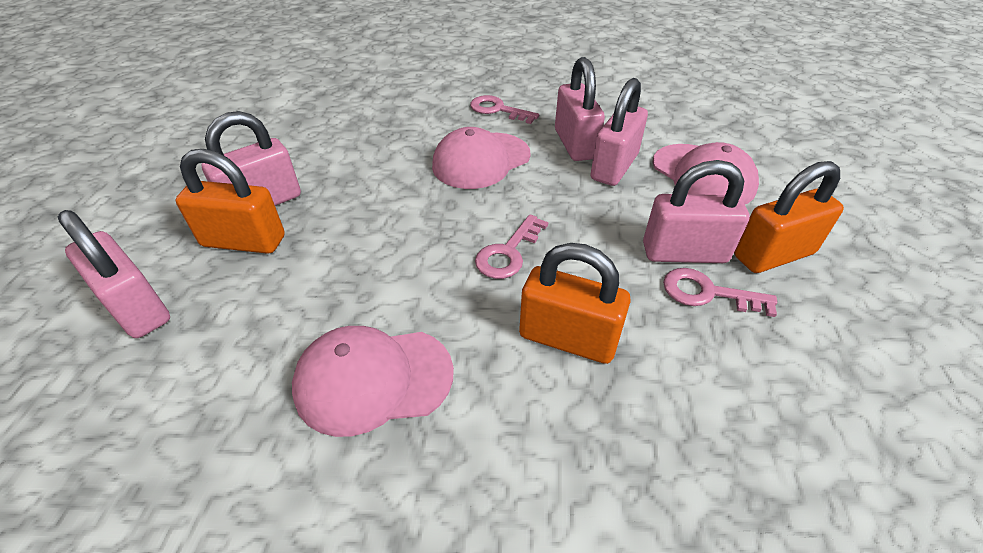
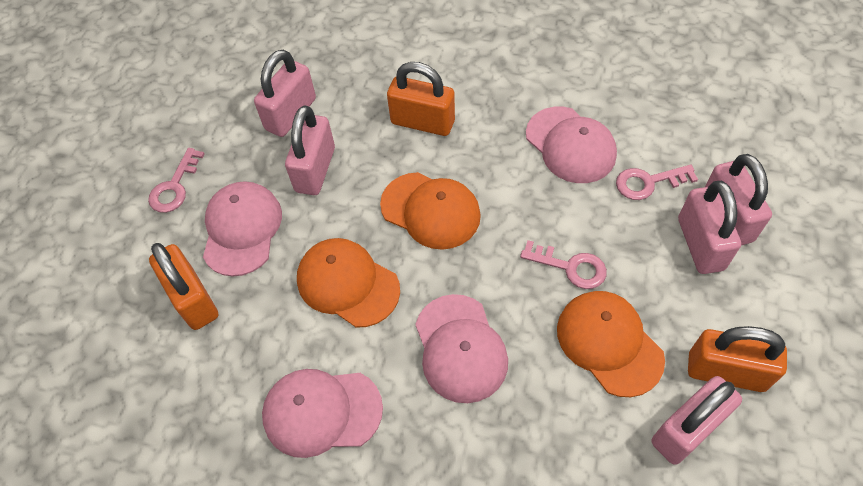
orange cap: 0 -> 3
pink cap: 3 -> 4

